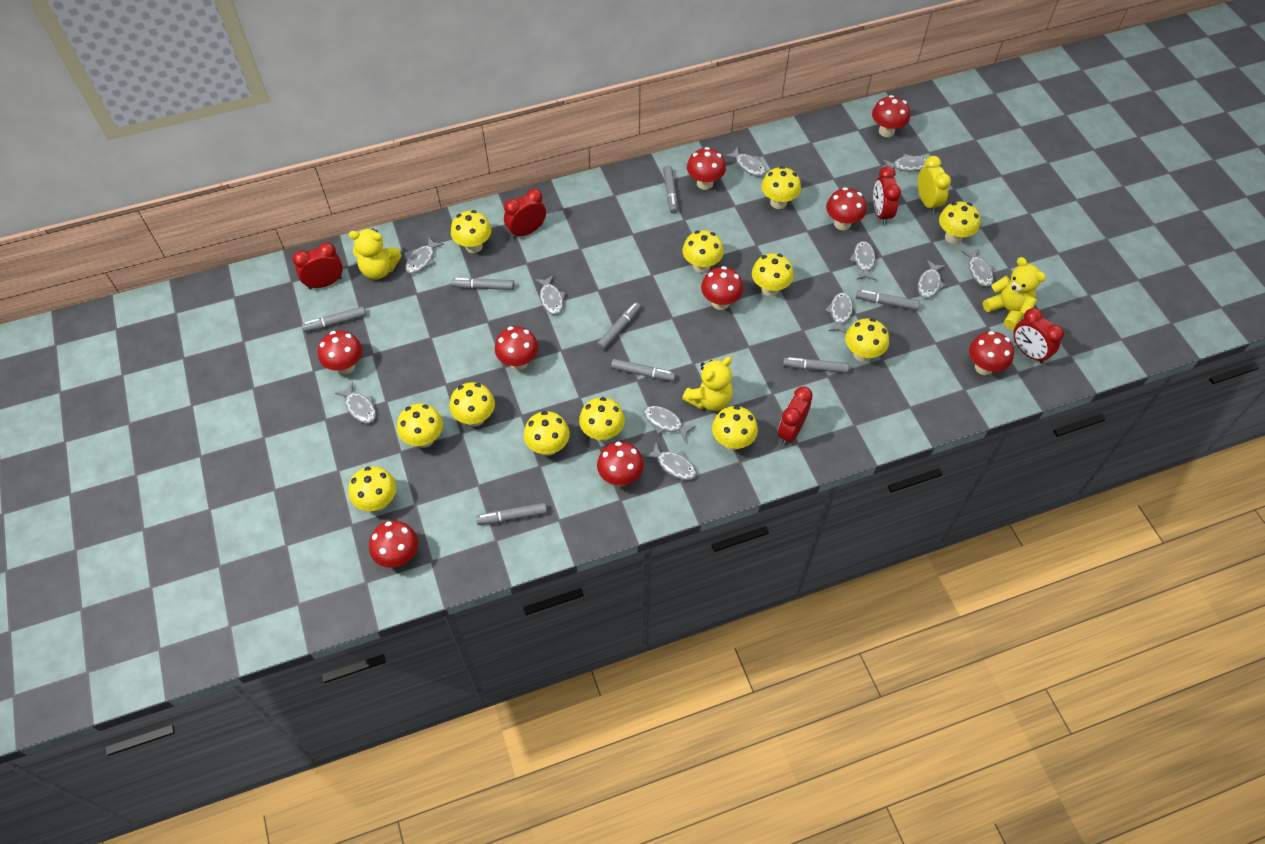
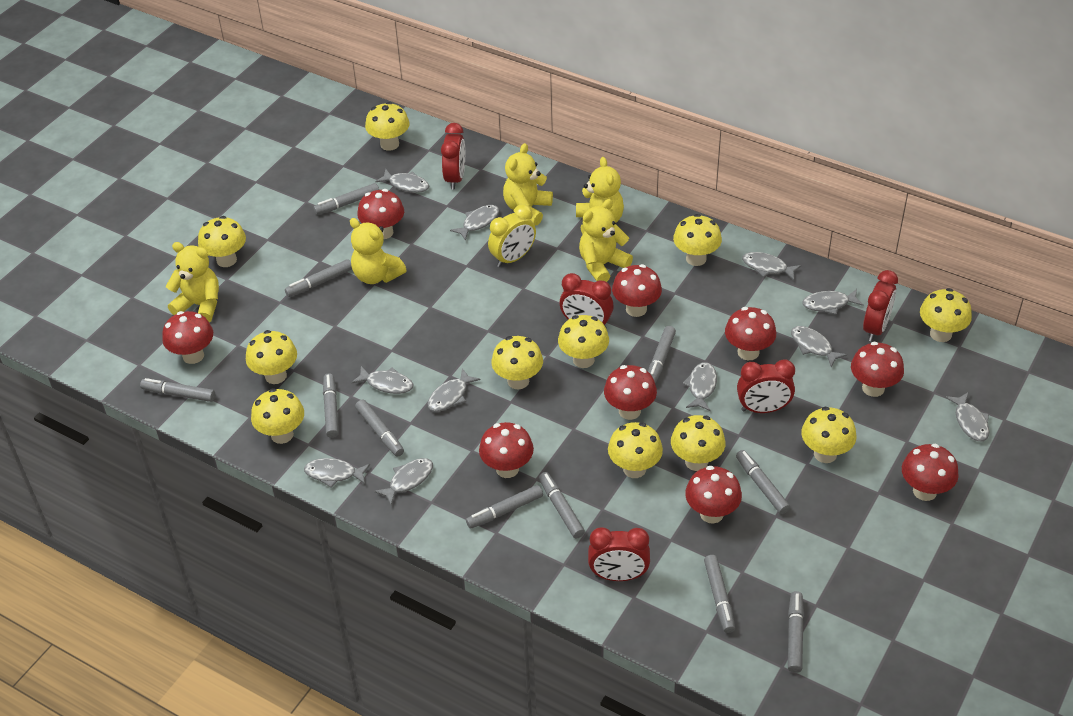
grey marker: 8 -> 11
yellow mushroom: 12 -> 11
yellow teddy bear: 3 -> 5

